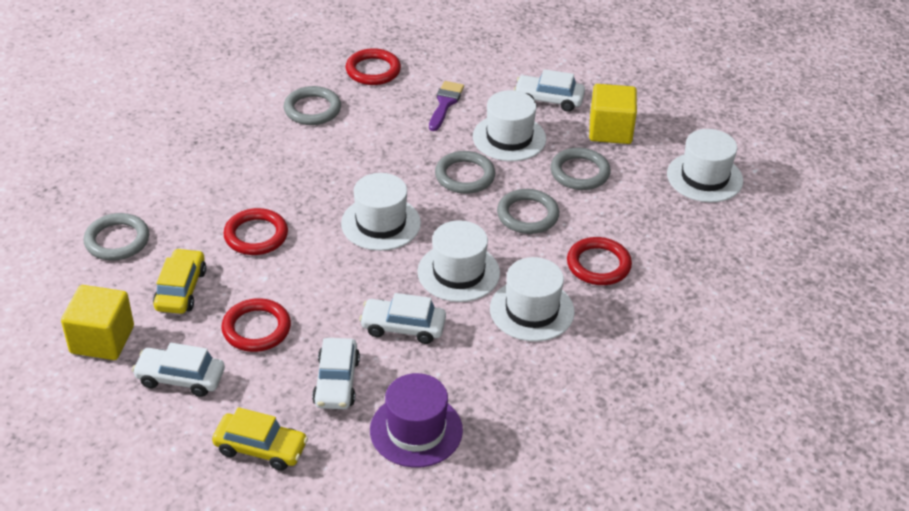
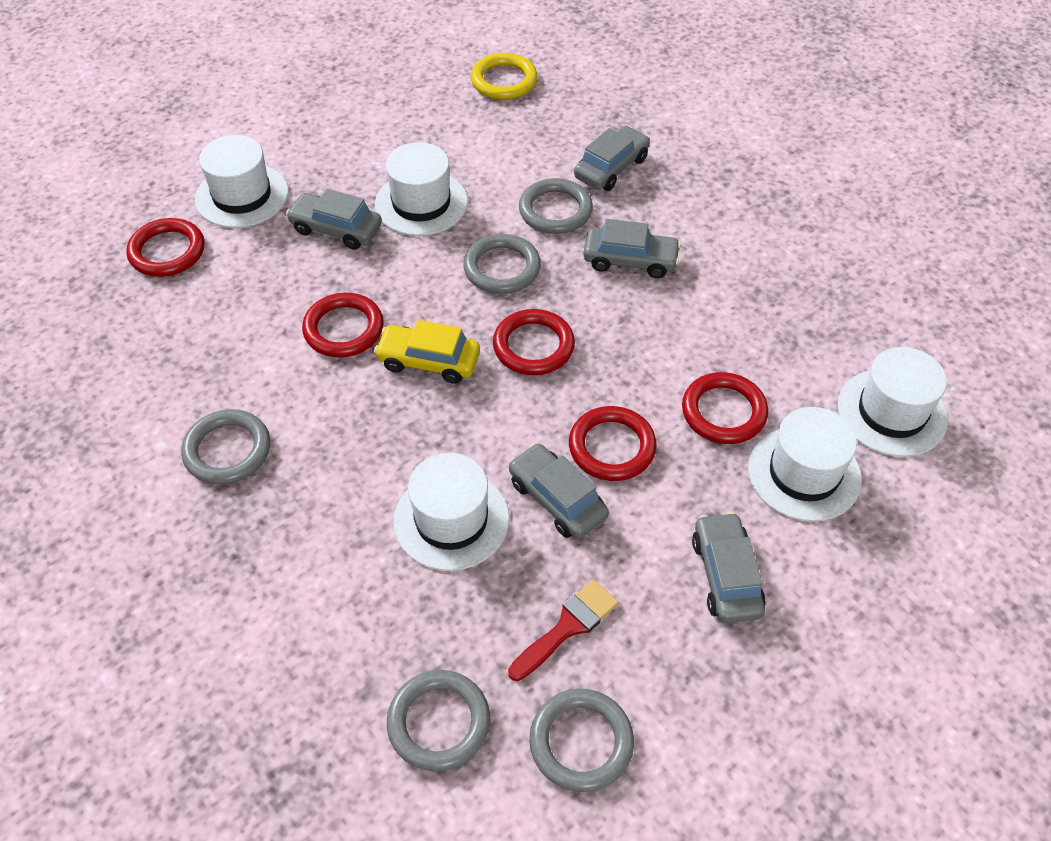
grey car: 0 -> 5
purple brush: 1 -> 0
purple hat: 1 -> 0
red brush: 0 -> 1
red ring: 4 -> 5
white car: 4 -> 0
yellow car: 2 -> 1
yellow cube: 2 -> 0
yellow ring: 0 -> 1

